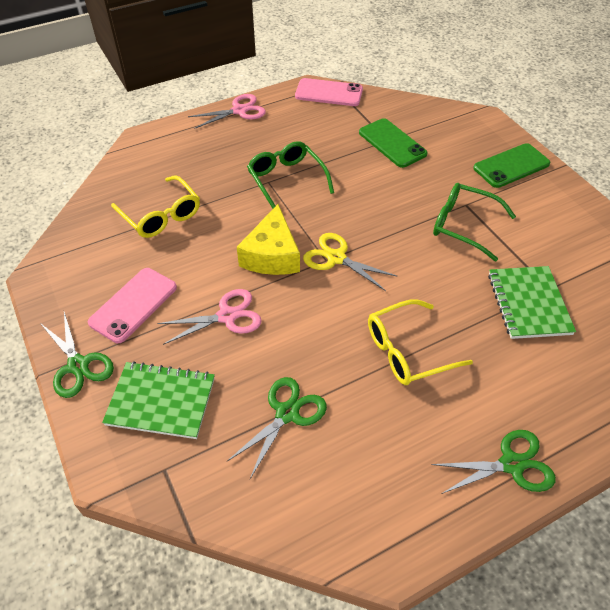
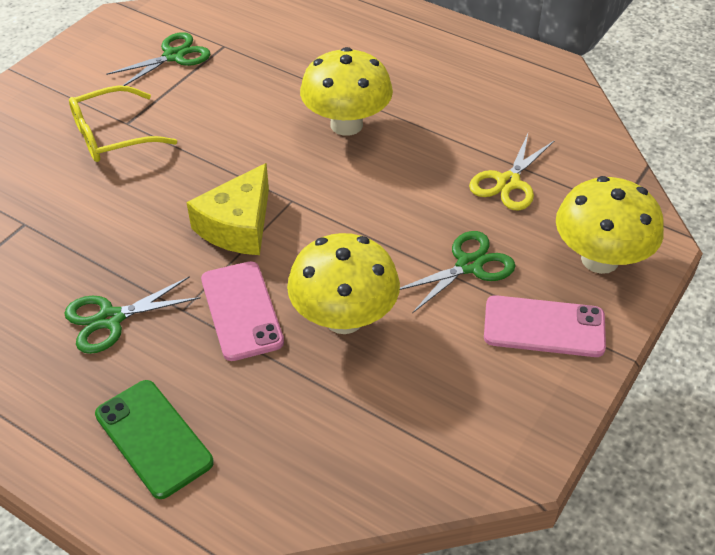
green glasses: 2 -> 0
green notebook: 2 -> 0
green phone: 2 -> 1
pink scissors: 2 -> 0
yellow glasses: 2 -> 1
yellow mushroom: 0 -> 3

